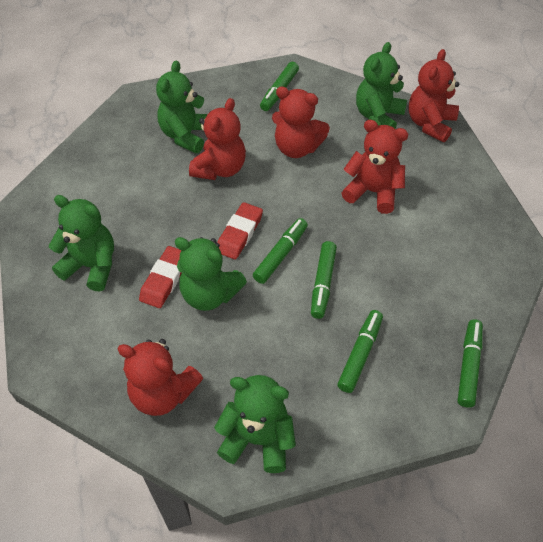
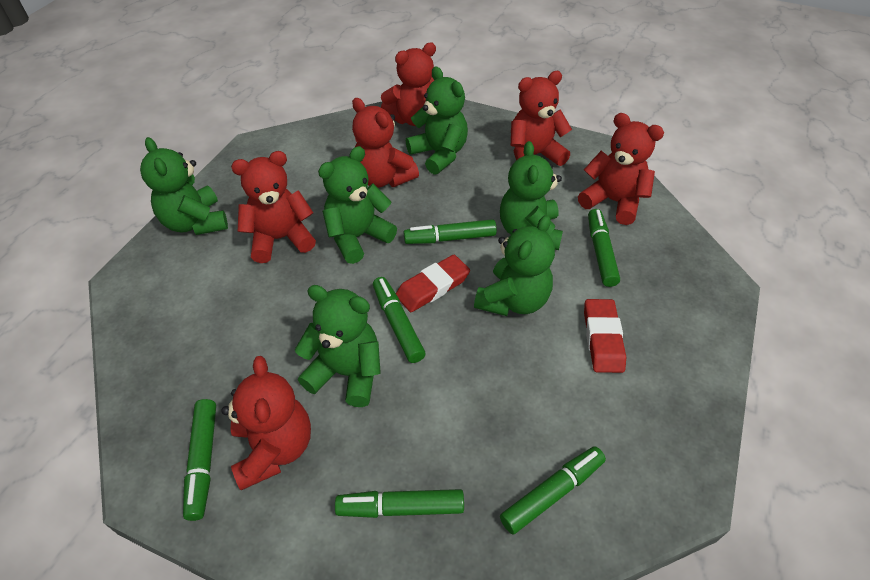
green marker: 5 -> 6
green teddy bear: 5 -> 6
red teddy bear: 5 -> 6

